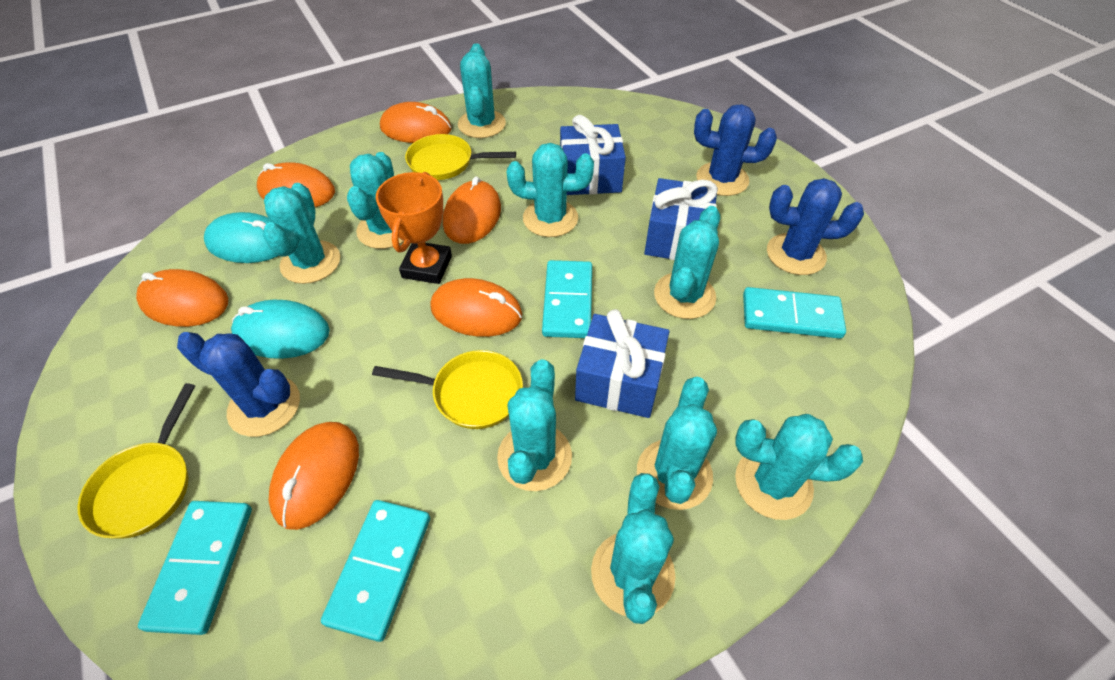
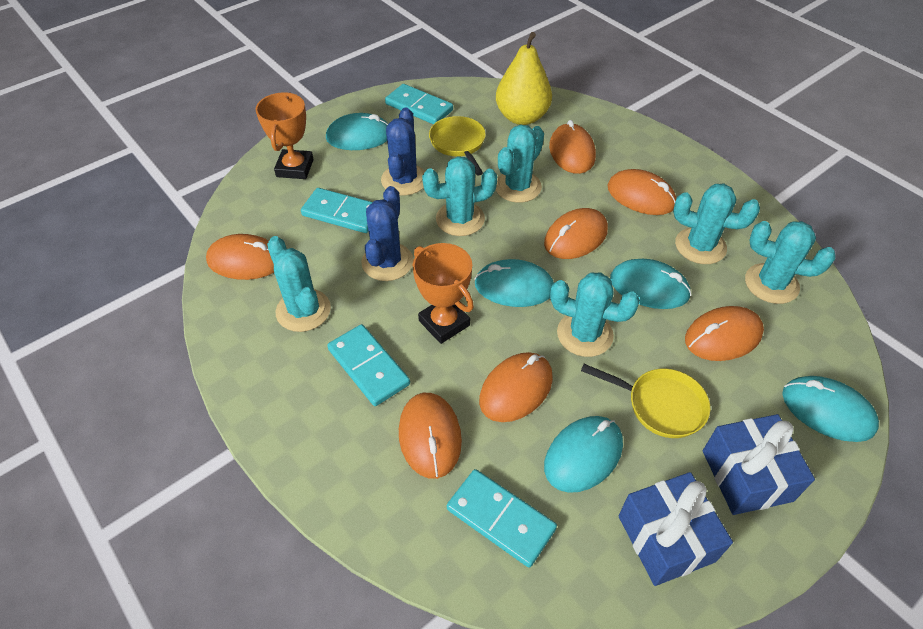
blue cactus: 3 -> 2
blue gift: 3 -> 2
orange mouse: 6 -> 7
orange trophy: 1 -> 2
turquoise cactus: 9 -> 6
turquoise mouse: 2 -> 5
yellow pan: 3 -> 2
yellow pear: 0 -> 1

